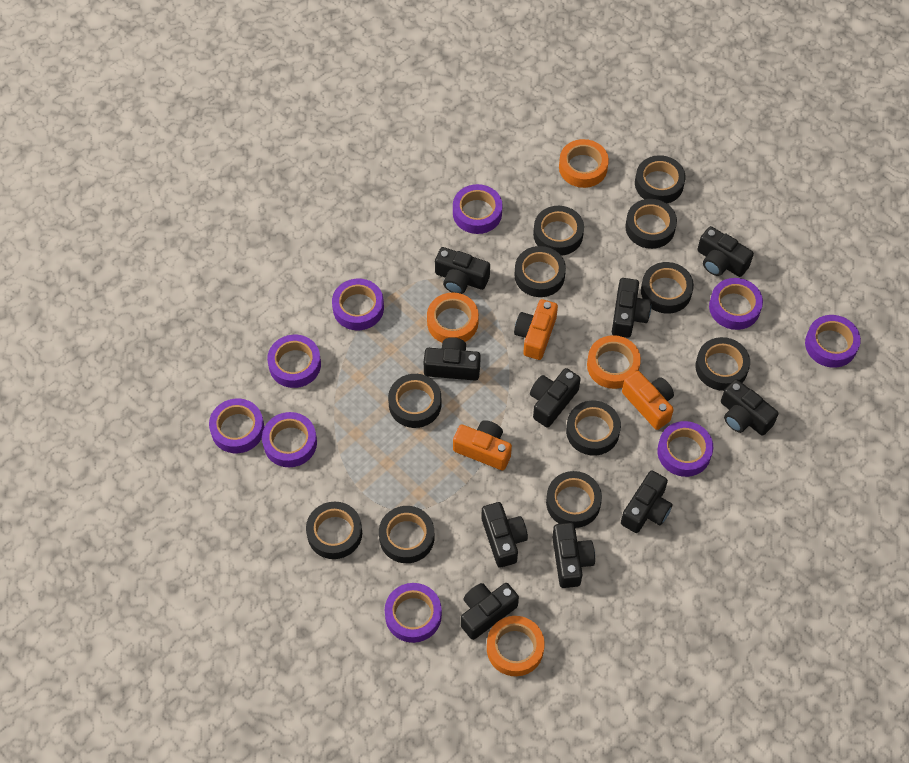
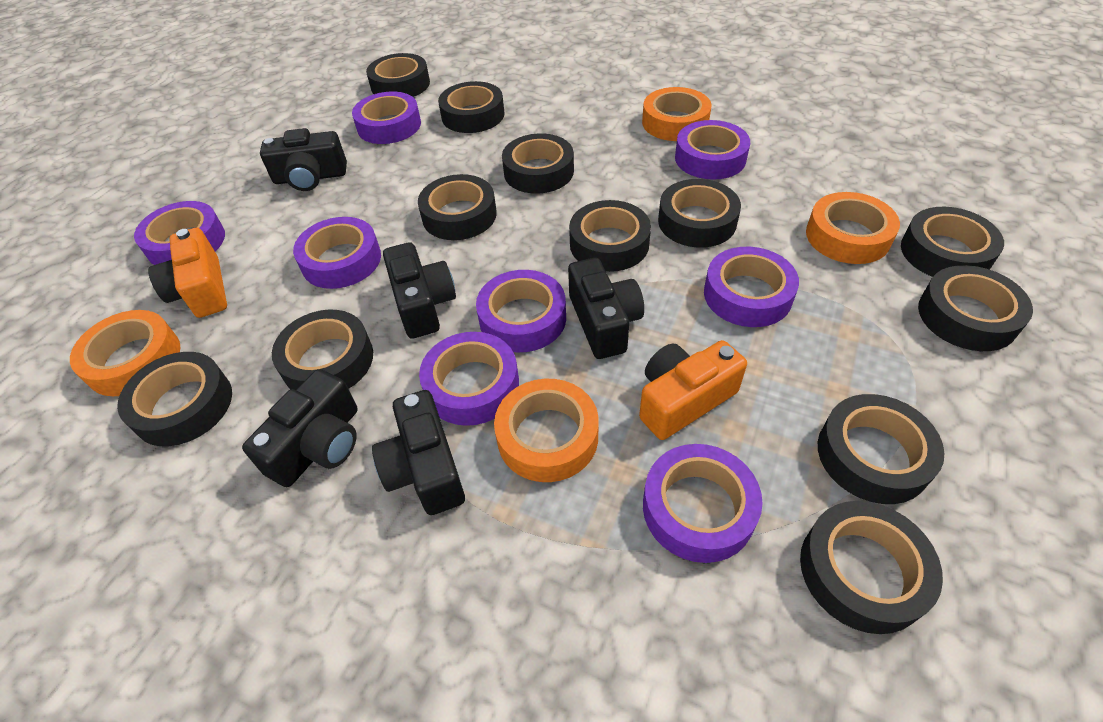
black camera: 10 -> 5
black tape: 11 -> 12
orange camera: 3 -> 2
purple tape: 9 -> 8

